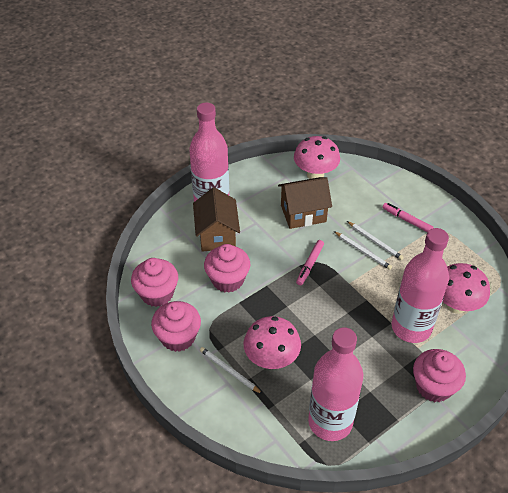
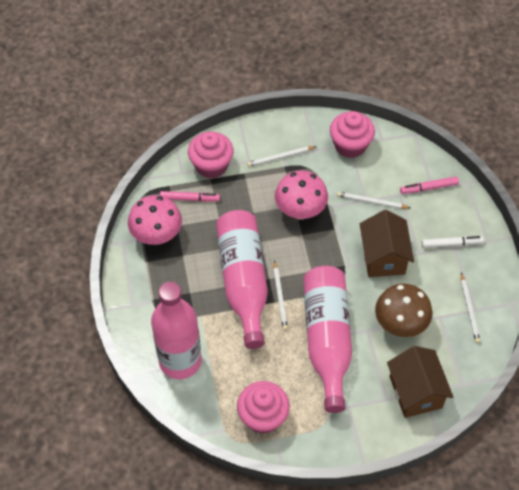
brown mushroom: 0 -> 1
pink cupcake: 4 -> 3
pink mushroom: 3 -> 2
white marker: 0 -> 1
white pencil: 3 -> 4

